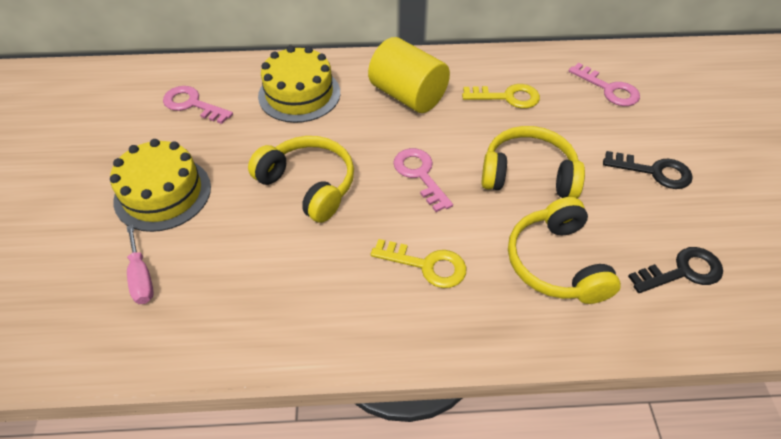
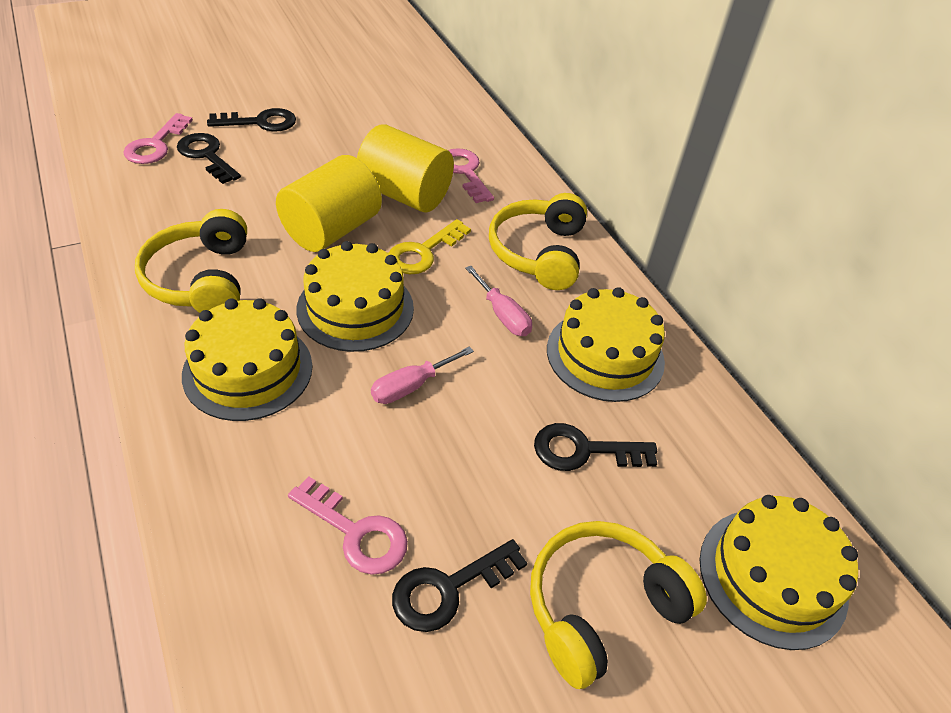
black key: 2 -> 4
pink screwdriver: 1 -> 2
yellow cake: 2 -> 4
yellow cylinder: 1 -> 2
yellow key: 2 -> 1

